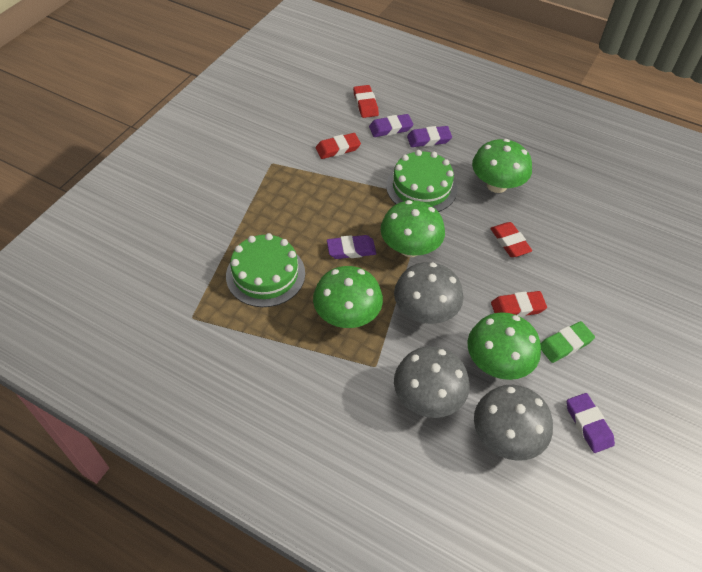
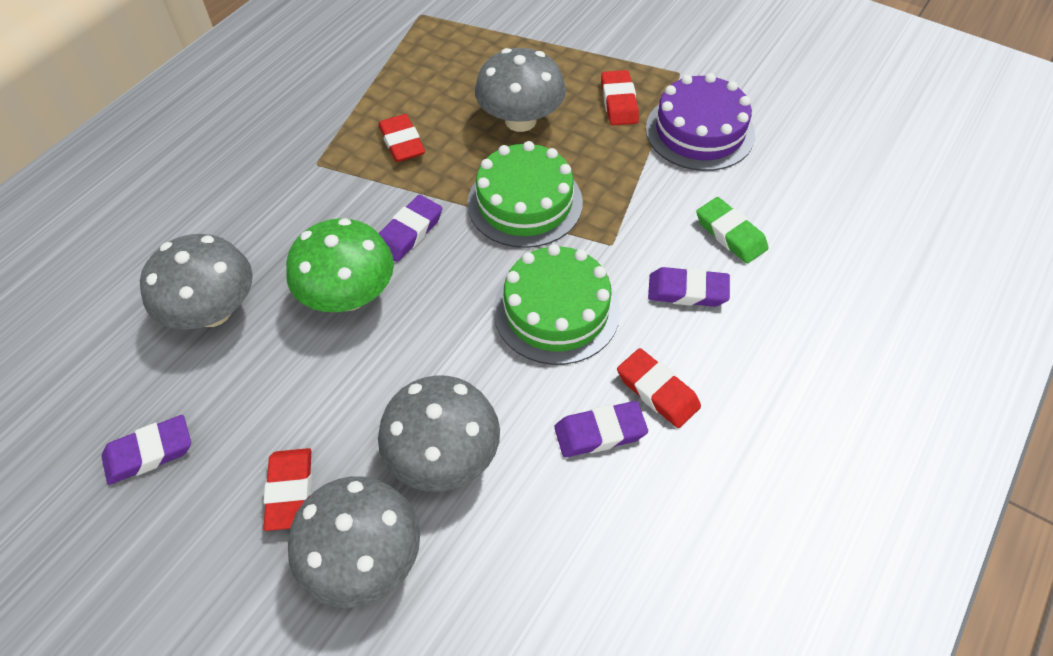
green mushroom: 4 -> 1
grey mushroom: 3 -> 4
purple cake: 0 -> 1

